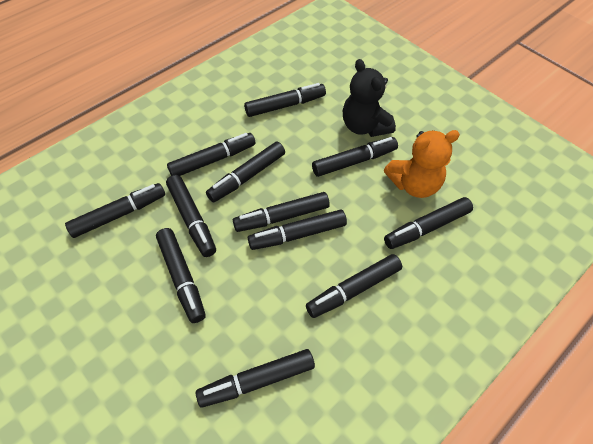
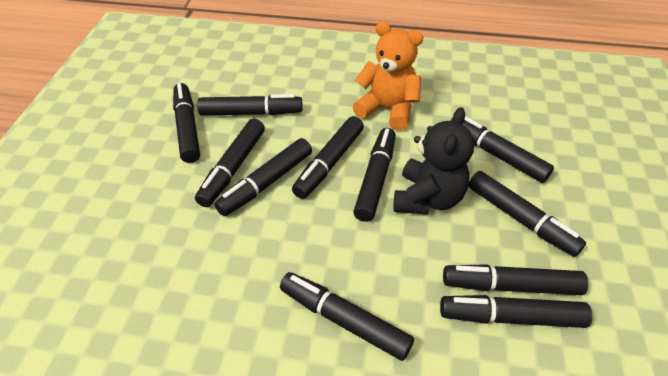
black marker: 12 -> 11

